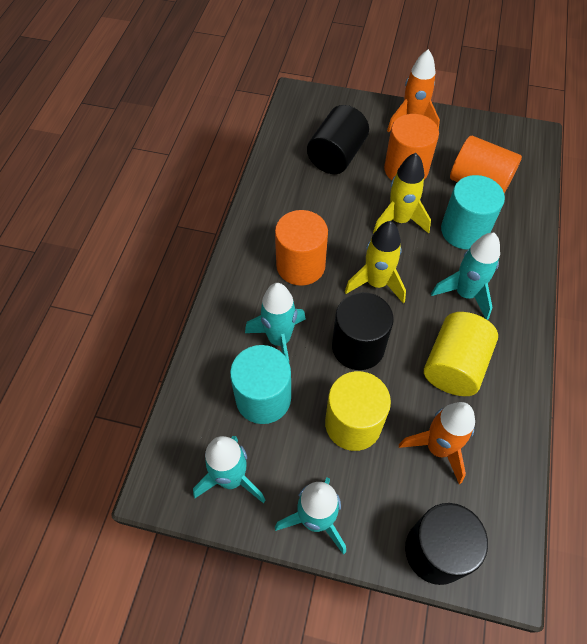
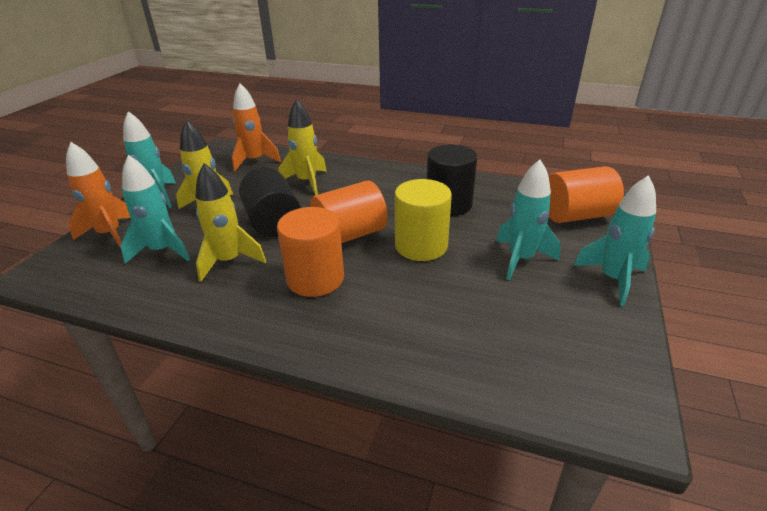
black cylinder: 3 -> 2
turquoise cylinder: 2 -> 0
yellow cylinder: 2 -> 1
yellow rocket: 2 -> 3

